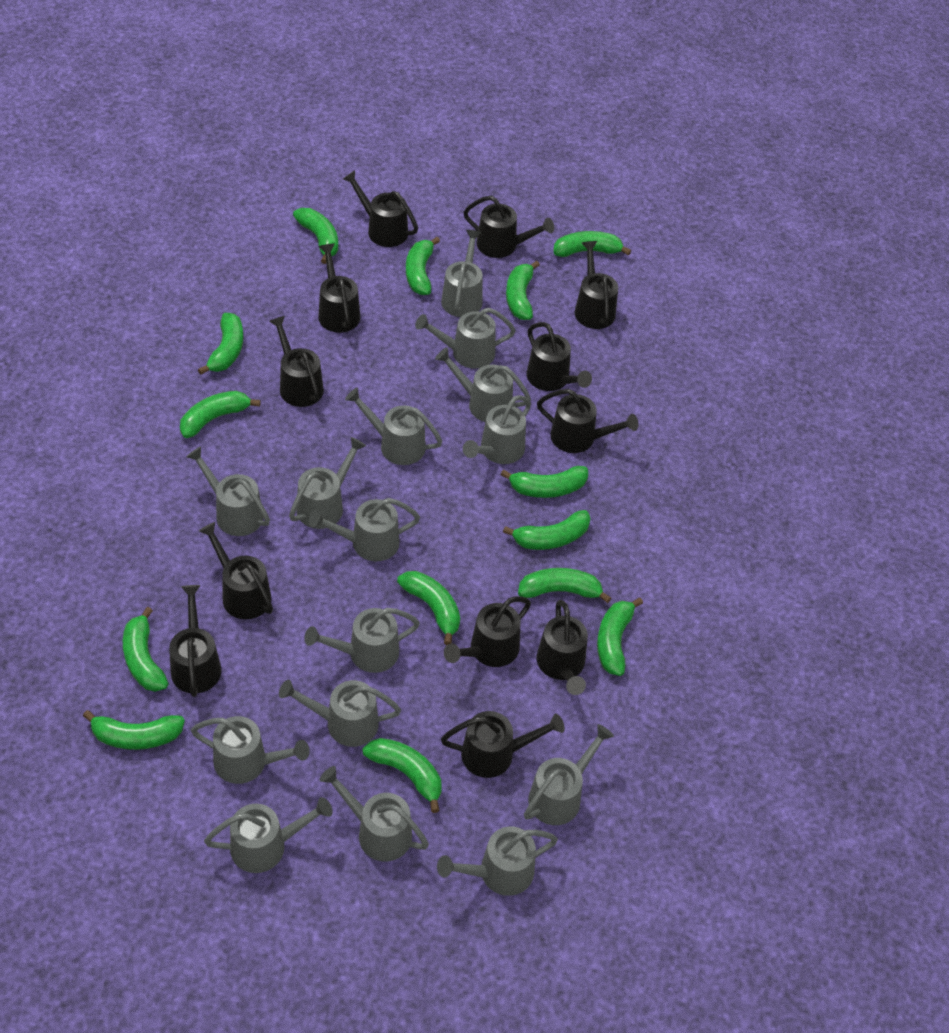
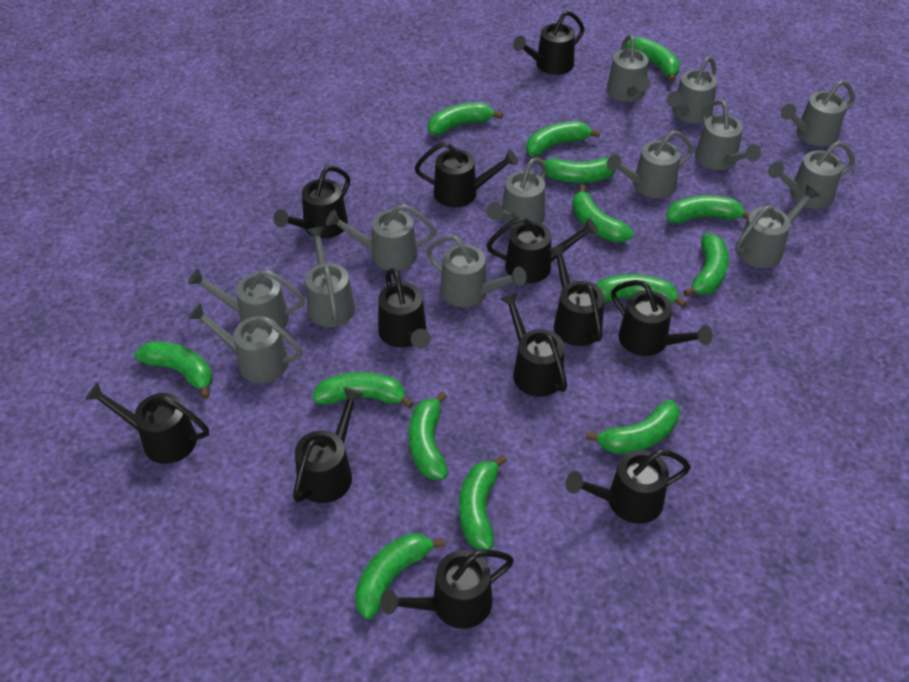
grey watering can: 15 -> 13

